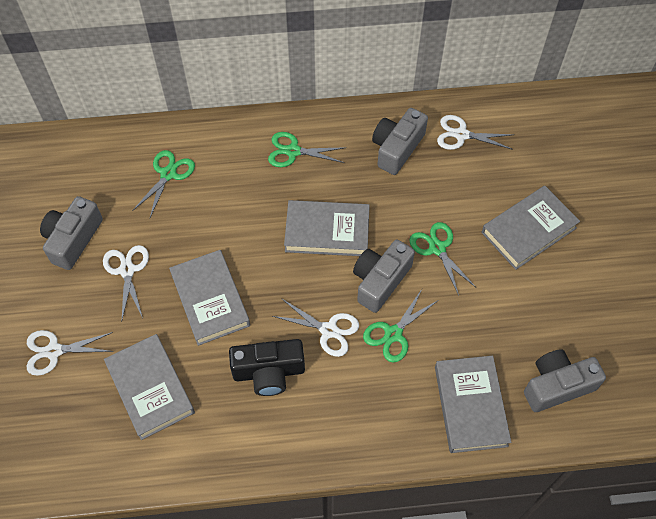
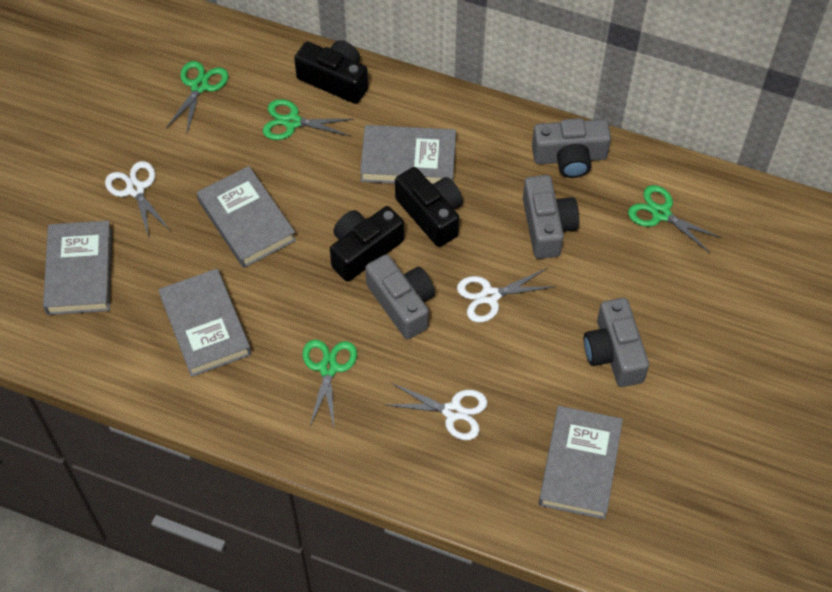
black camera: 1 -> 3
white scissors: 4 -> 3

